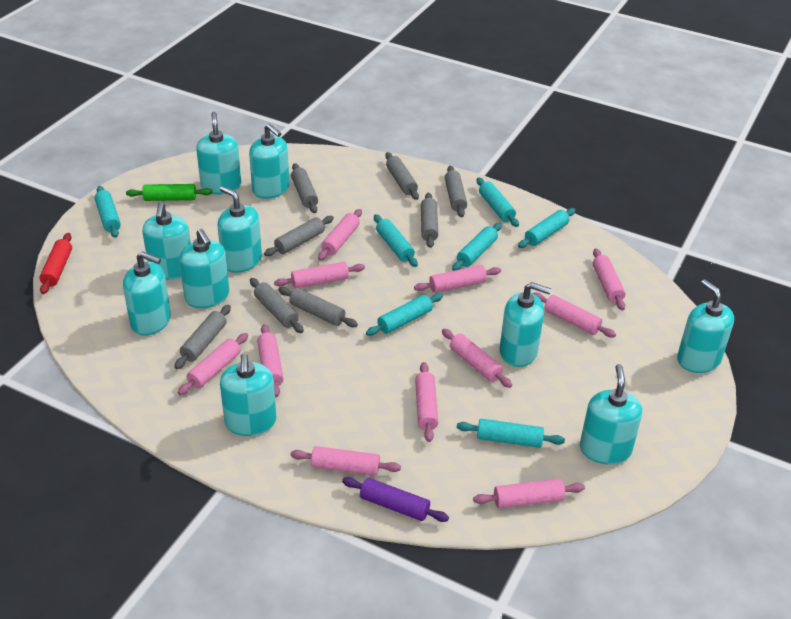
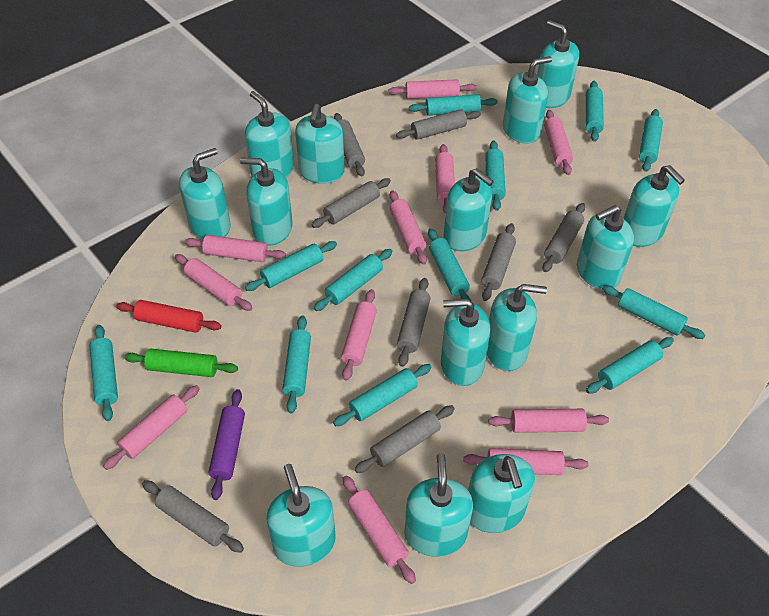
turquoise rolling pin: 7 -> 12
turquoise soap dispenser: 10 -> 14

